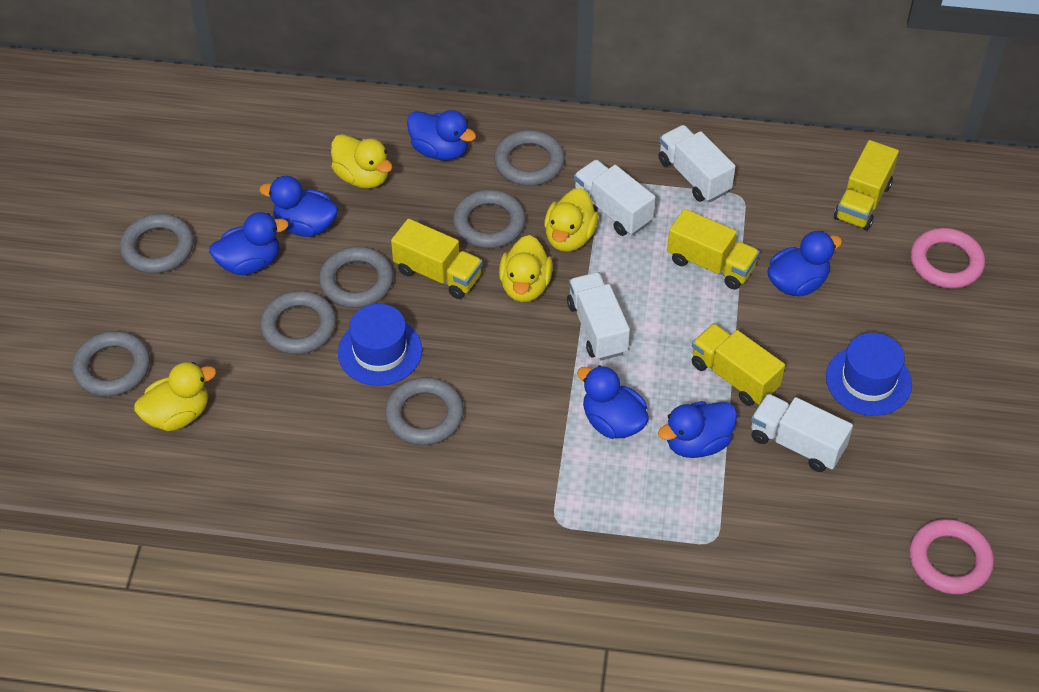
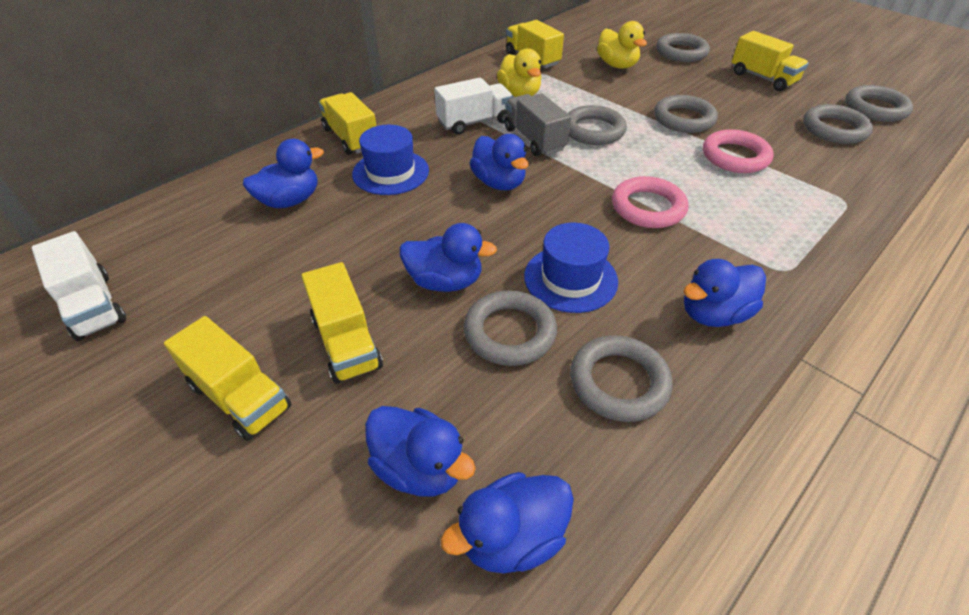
grey truck: 0 -> 1
white truck: 4 -> 2
yellow duck: 4 -> 2
yellow truck: 4 -> 5

